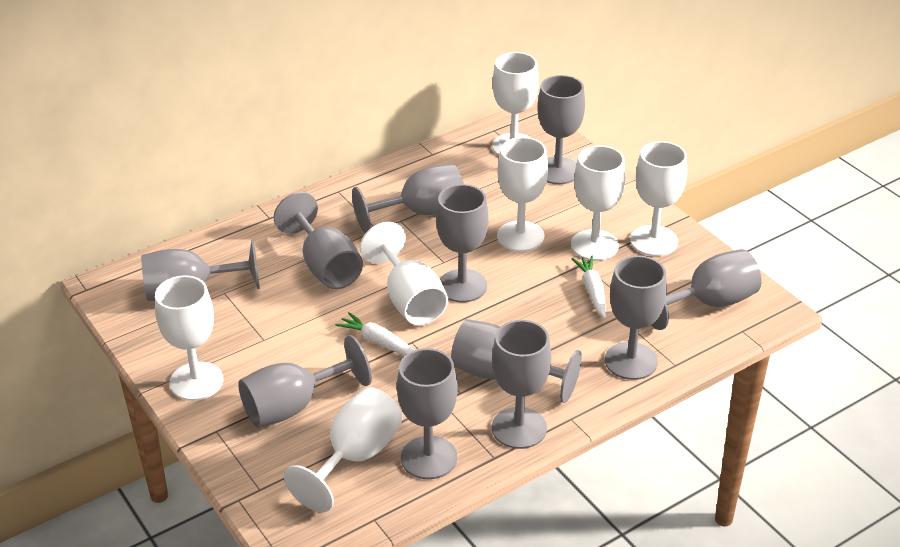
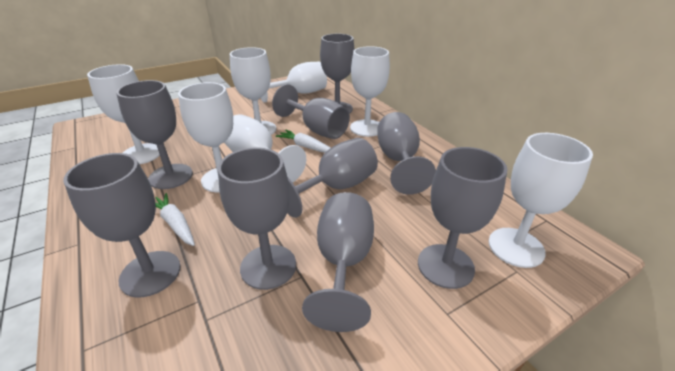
grey goblet: 11 -> 9

